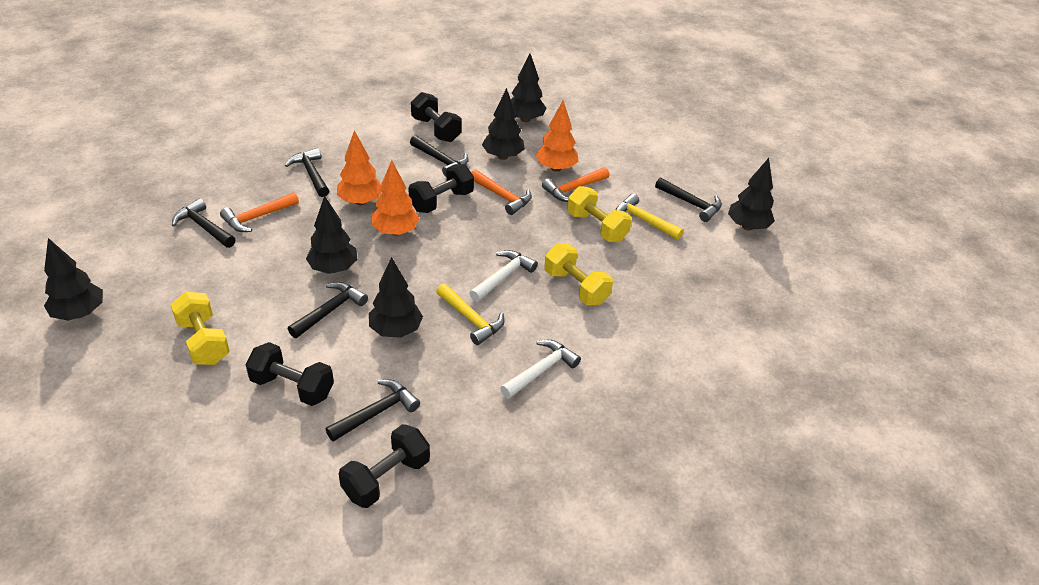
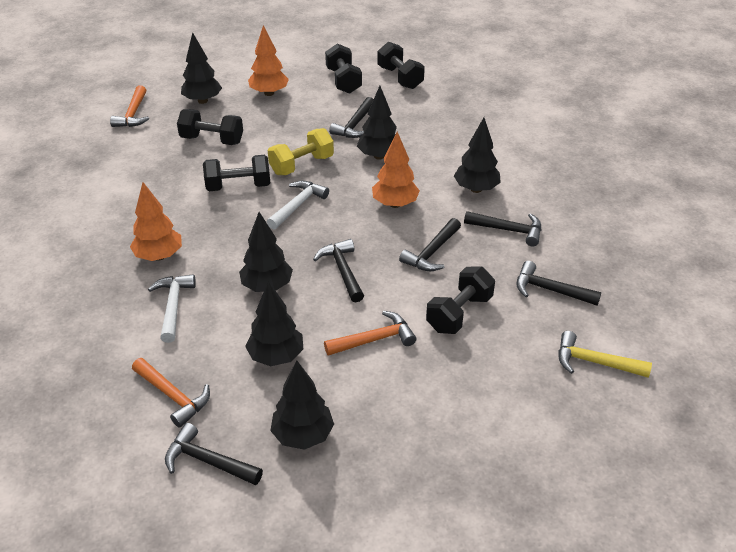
black dumbbell: 4 -> 5
yellow dumbbell: 3 -> 1
yellow hammer: 2 -> 1

